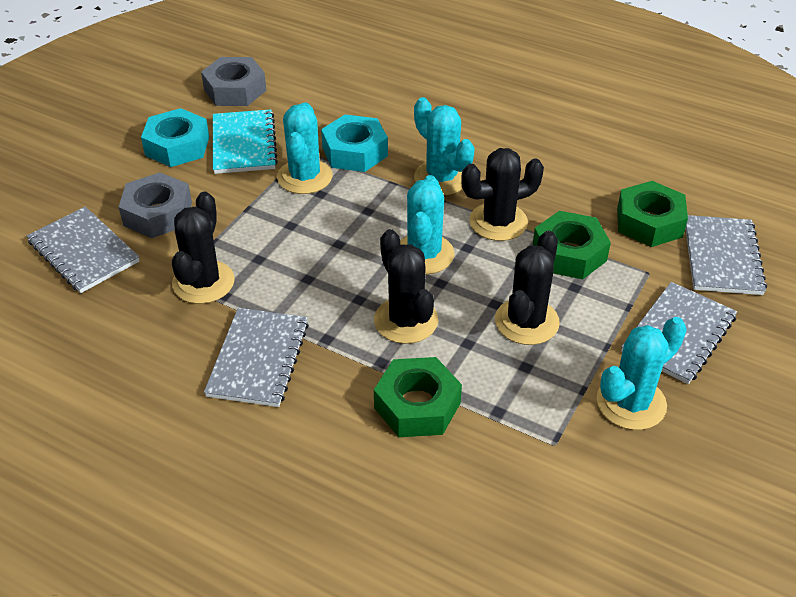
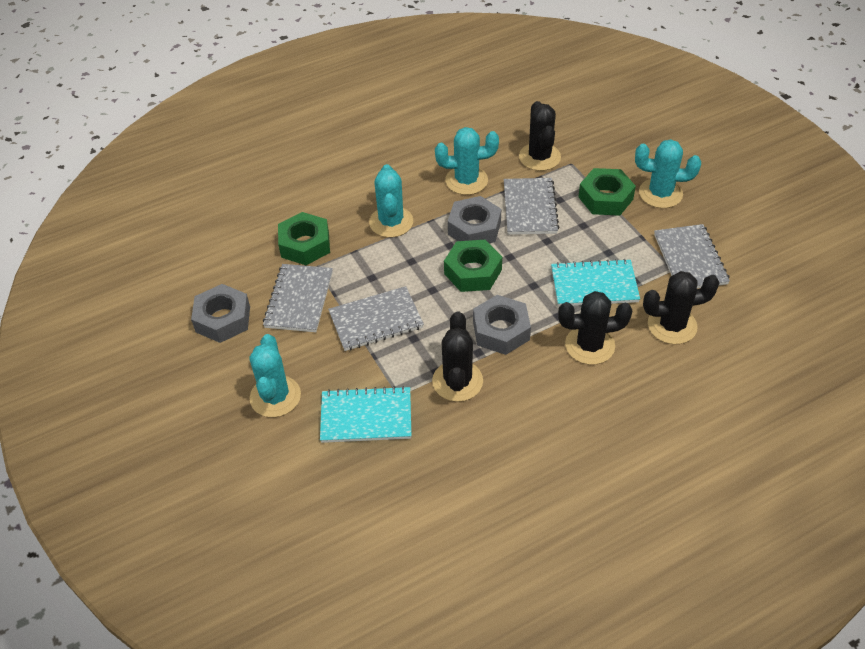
grey nut: 2 -> 3
turquoise notebook: 1 -> 2
turquoise nut: 2 -> 0

